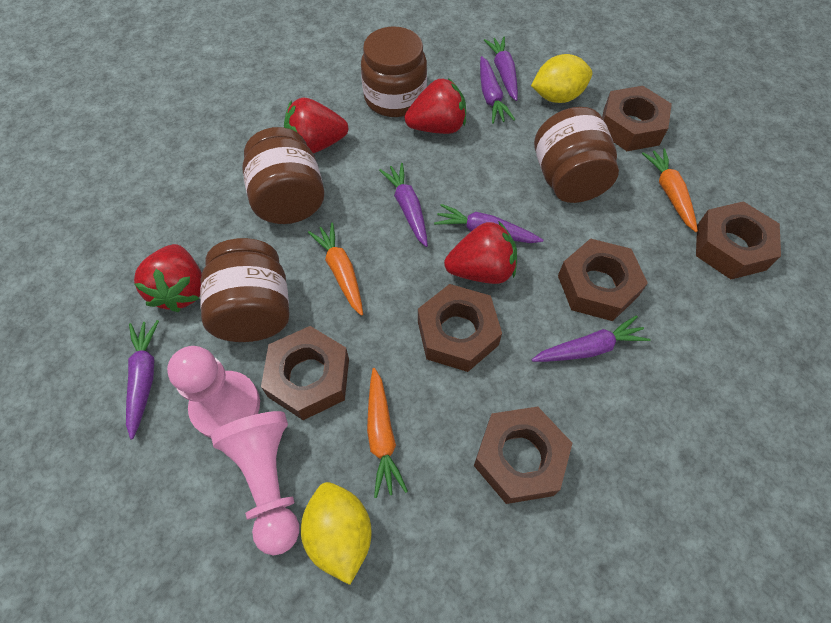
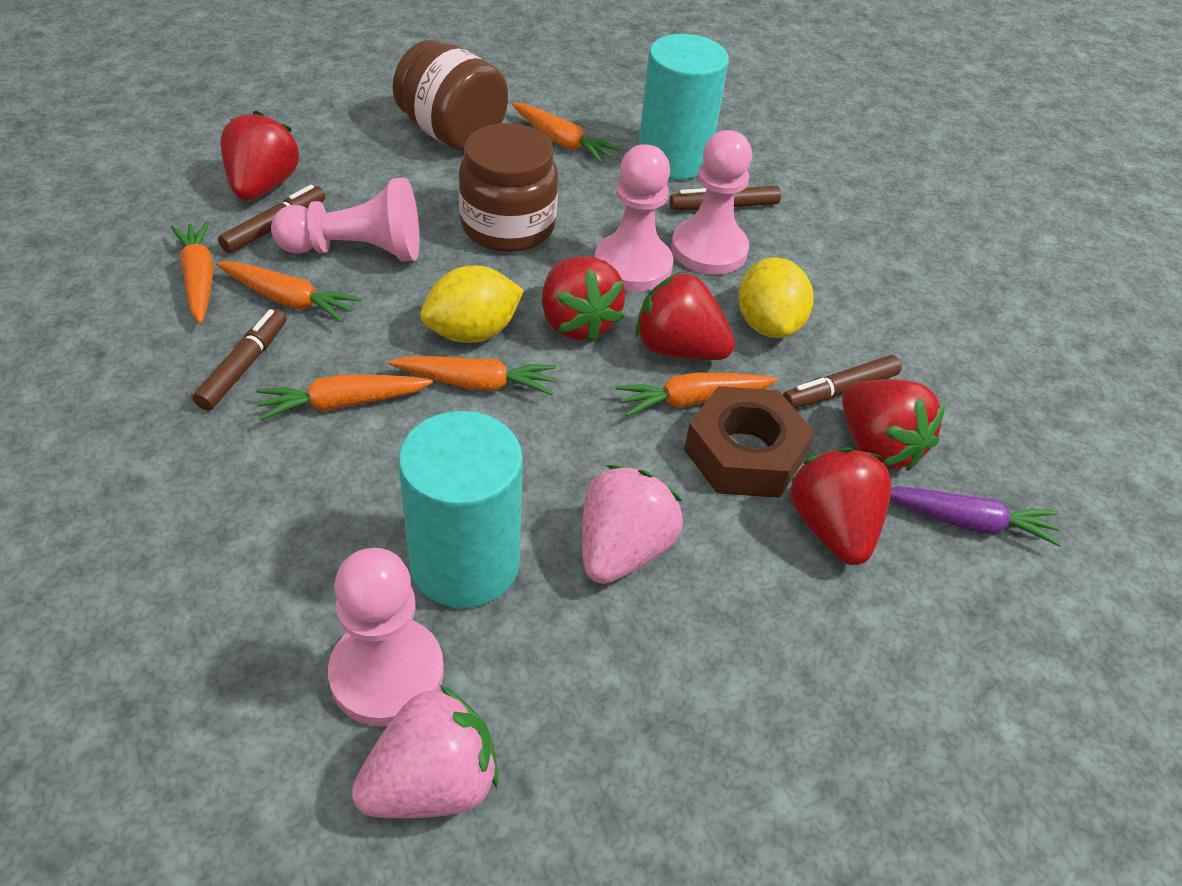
brown jar: 4 -> 2
brown marker: 0 -> 4
brown nut: 6 -> 1
orange carrot: 3 -> 6
pink pawn: 2 -> 4
pink strawberry: 0 -> 2
purple carrot: 6 -> 1
red strawberry: 4 -> 5
turquoise cylinder: 0 -> 2

